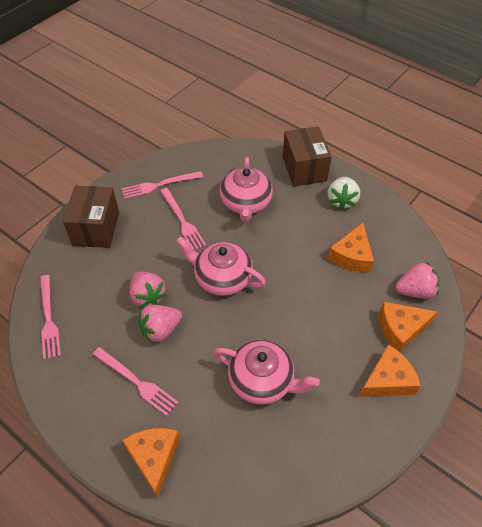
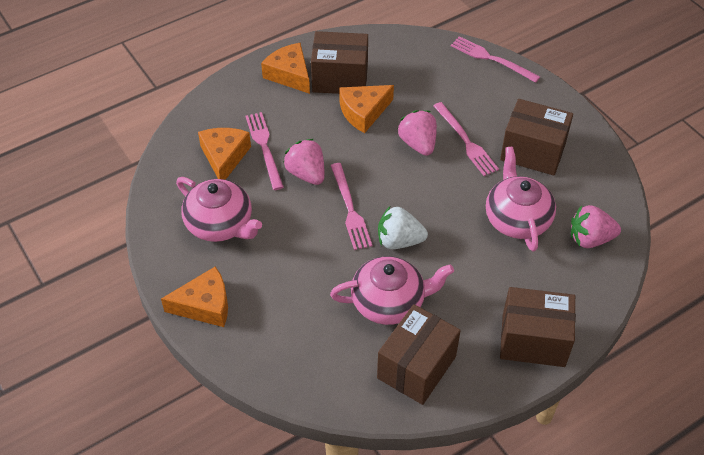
brown box: 2 -> 4

